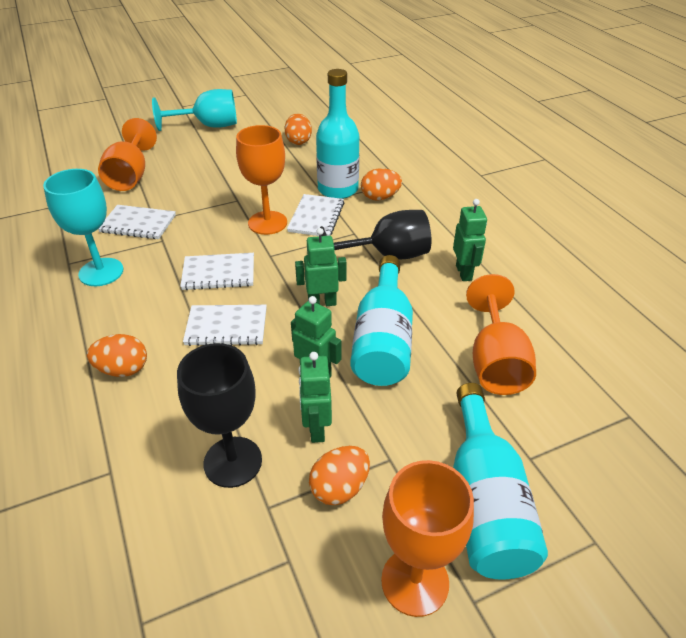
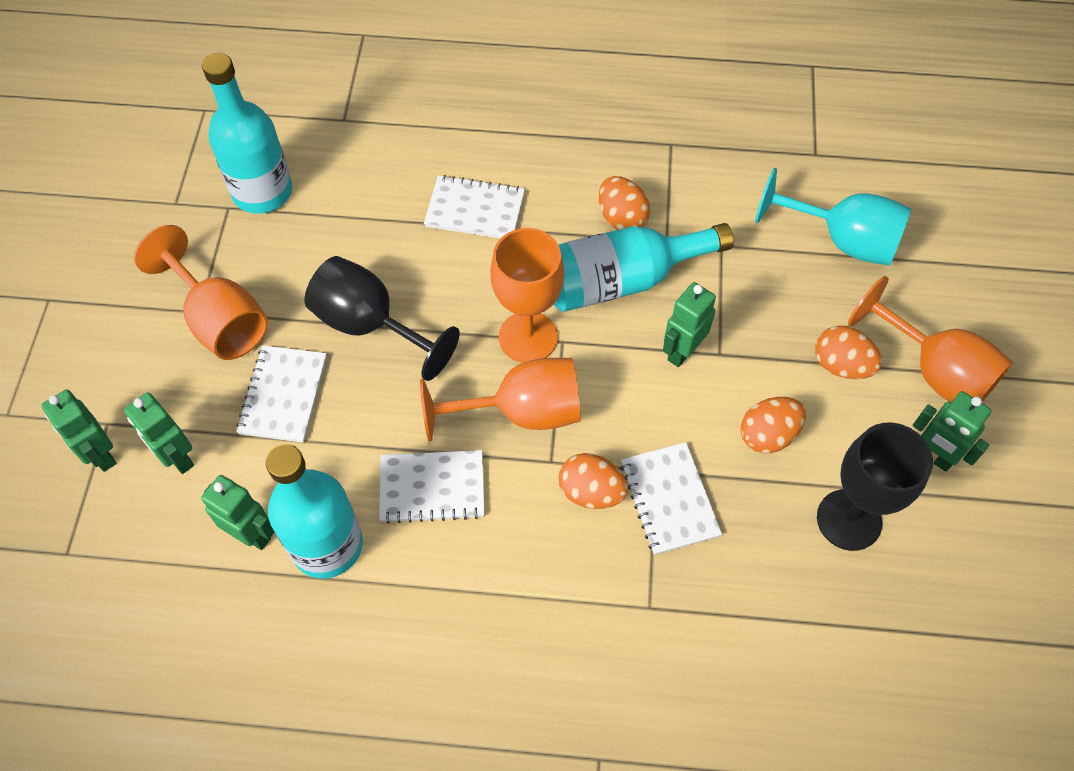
green robot: 4 -> 5
turquoise goblet: 2 -> 1

